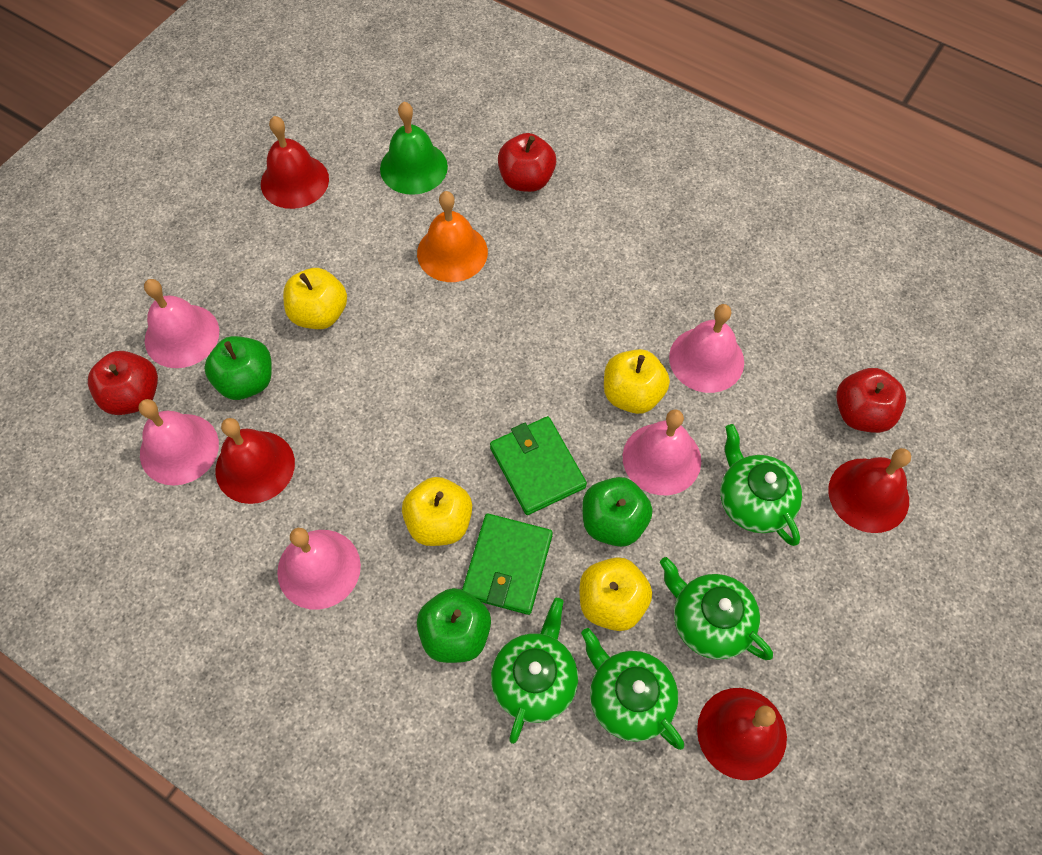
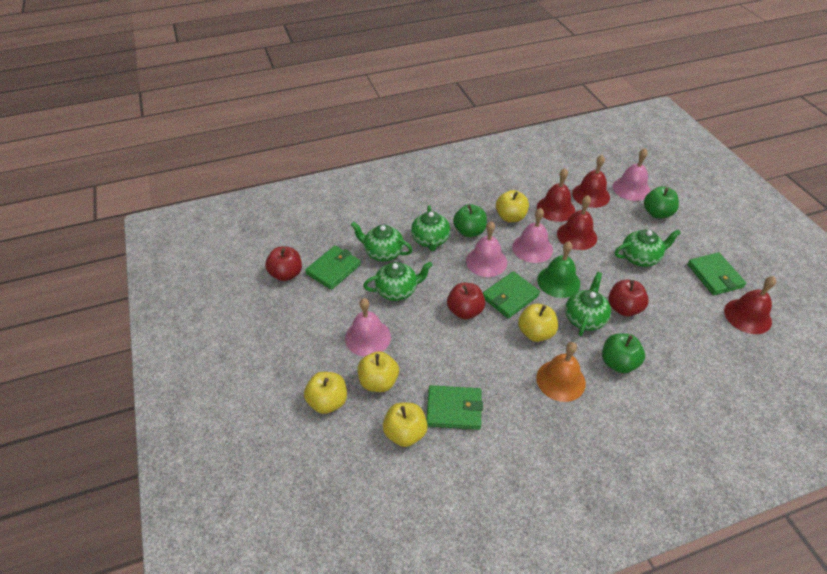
green teapot: 4 -> 5
green wallet: 2 -> 4
pink bell: 5 -> 4
yellow apple: 4 -> 5

